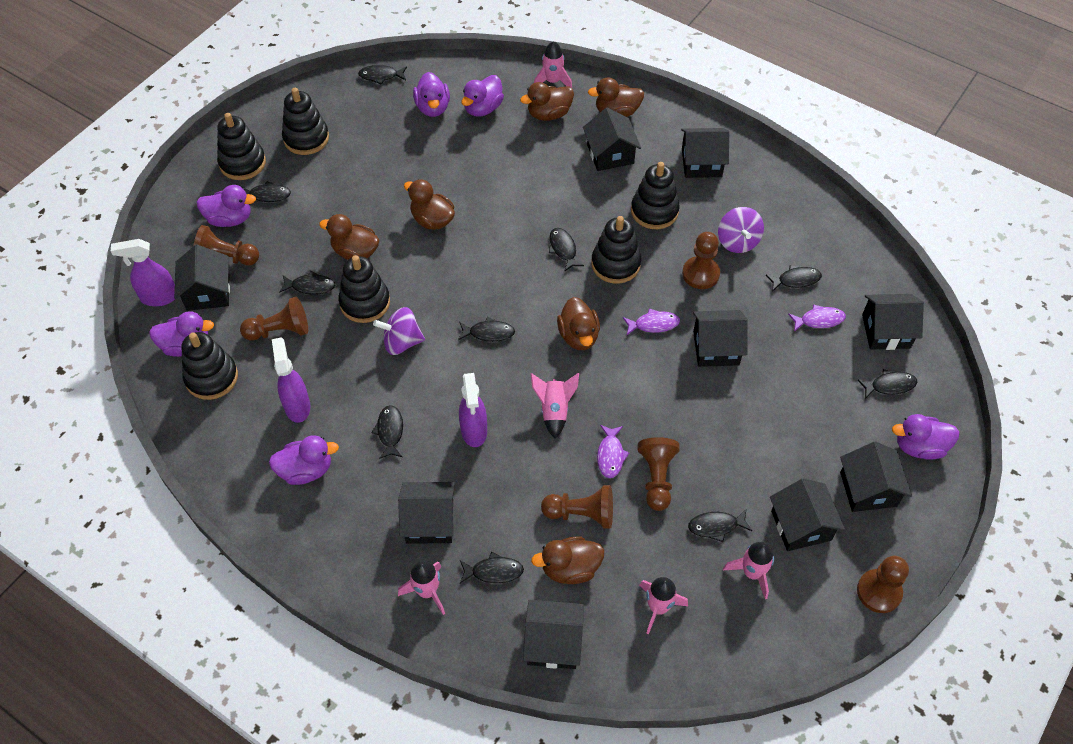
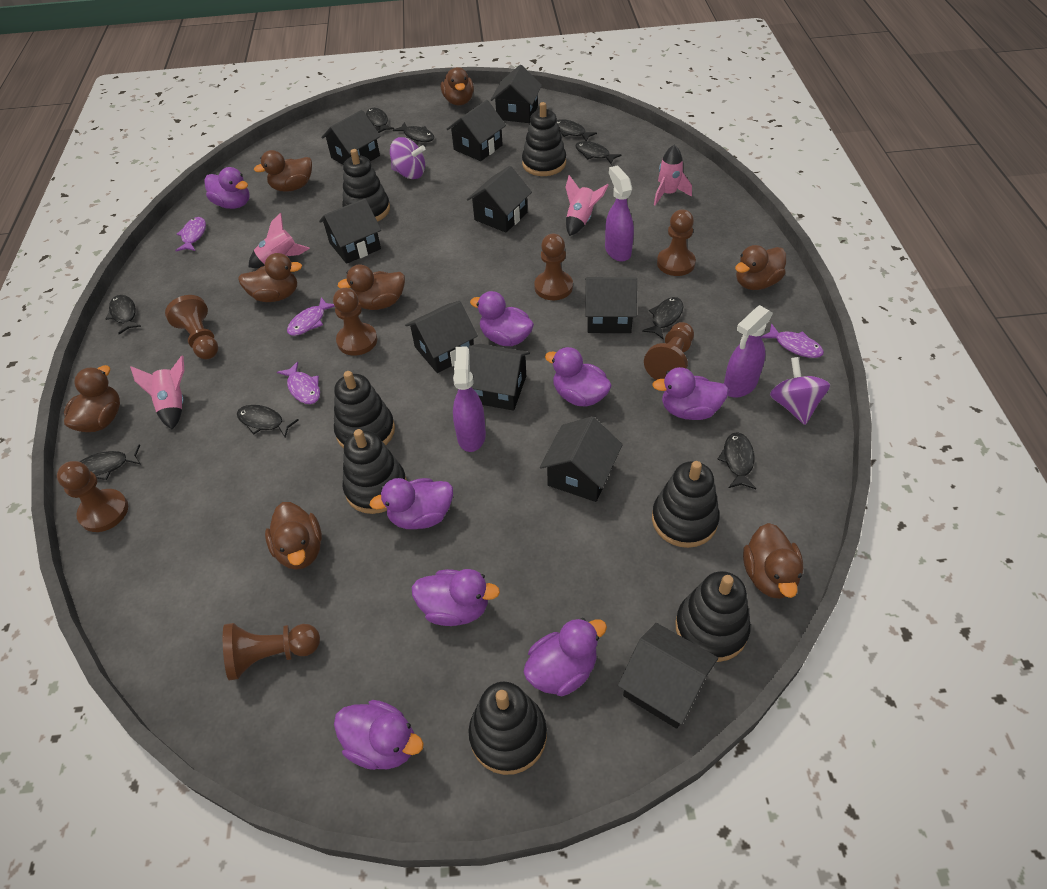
black fish: 10 -> 9
black house: 9 -> 10
black stacking toy: 6 -> 7
brown duck: 6 -> 8
brown pawn: 6 -> 7
pink rocket: 5 -> 4
purple duck: 6 -> 8
purple fish: 3 -> 4

